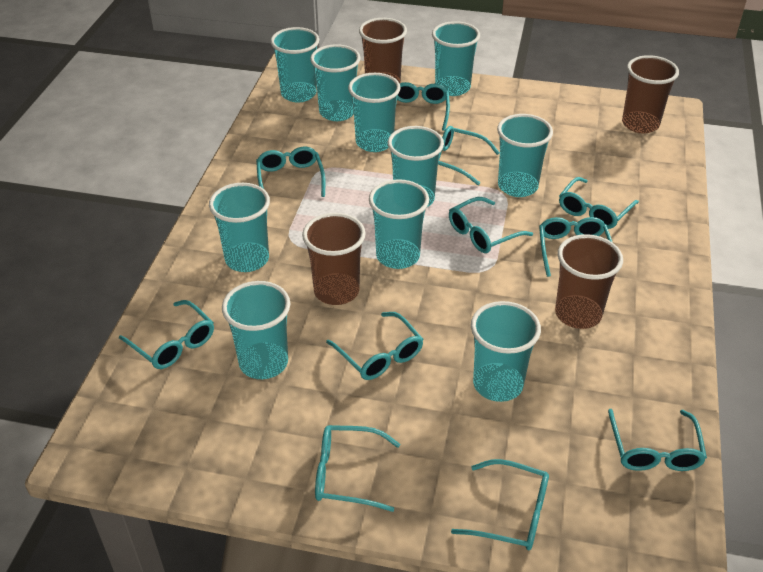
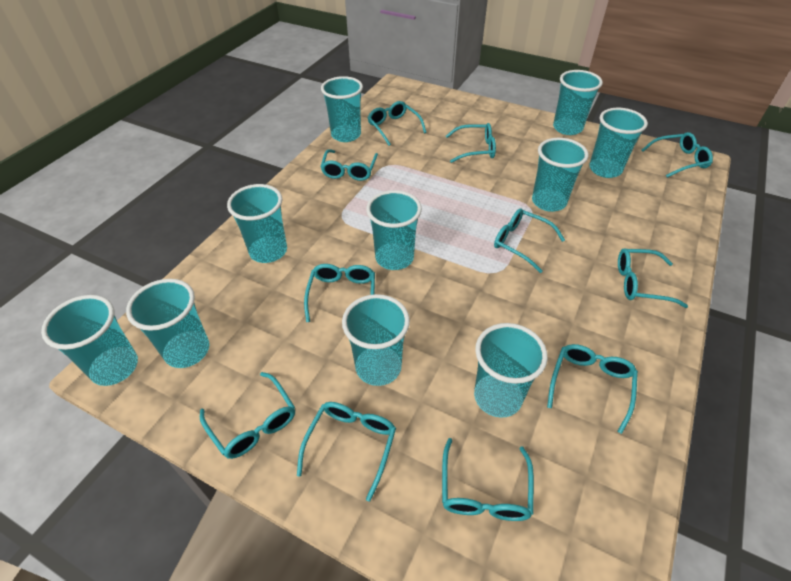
brown cup: 4 -> 0

